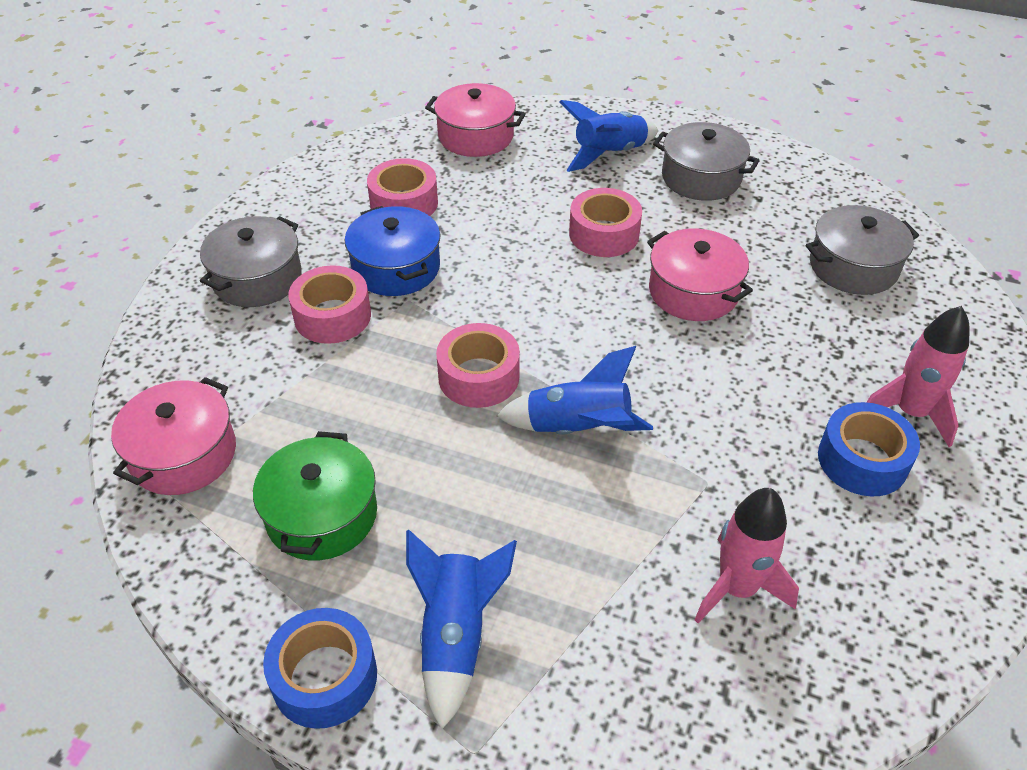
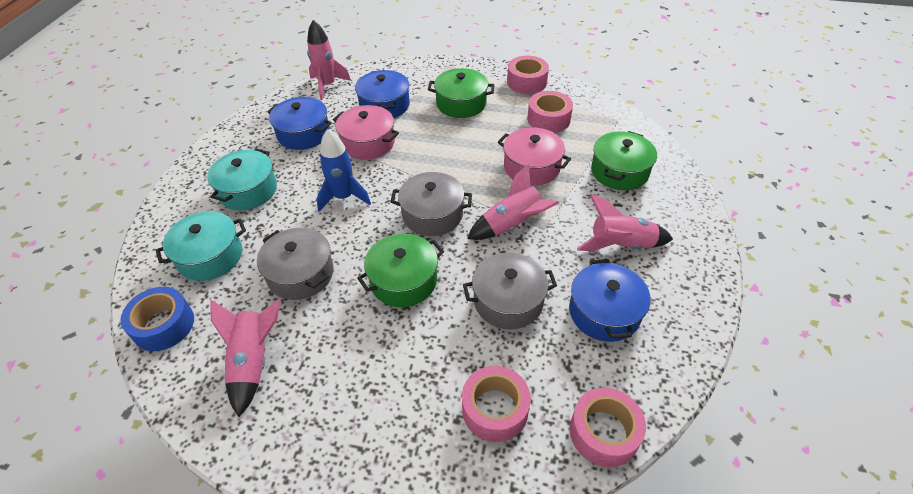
blue pot: 1 -> 3
blue rocket: 3 -> 1
blue tape: 2 -> 1
green pot: 1 -> 3
pink pot: 3 -> 2
pink rocket: 2 -> 4
turquoise pot: 0 -> 2

